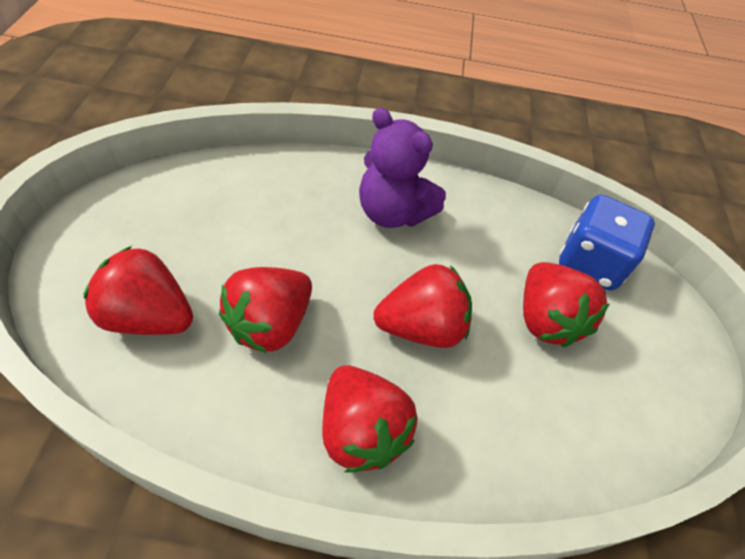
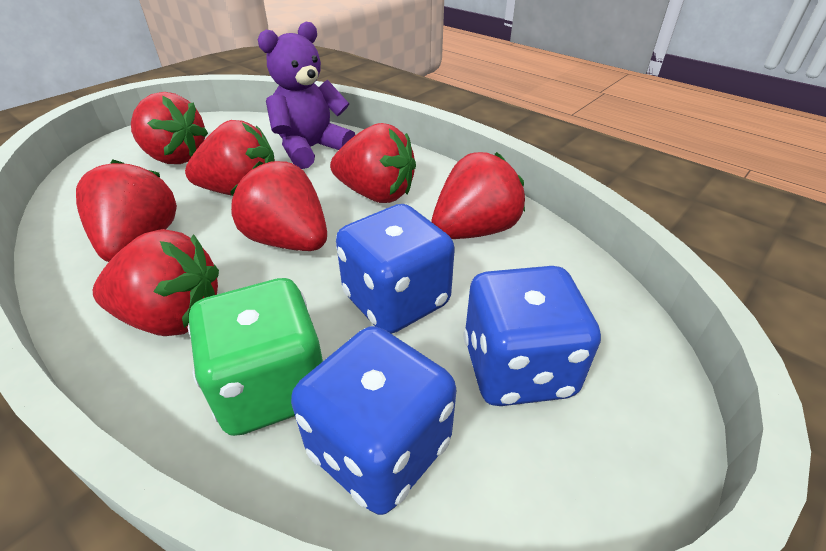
blue dice: 1 -> 3
green dice: 0 -> 1
red strawberry: 5 -> 7

